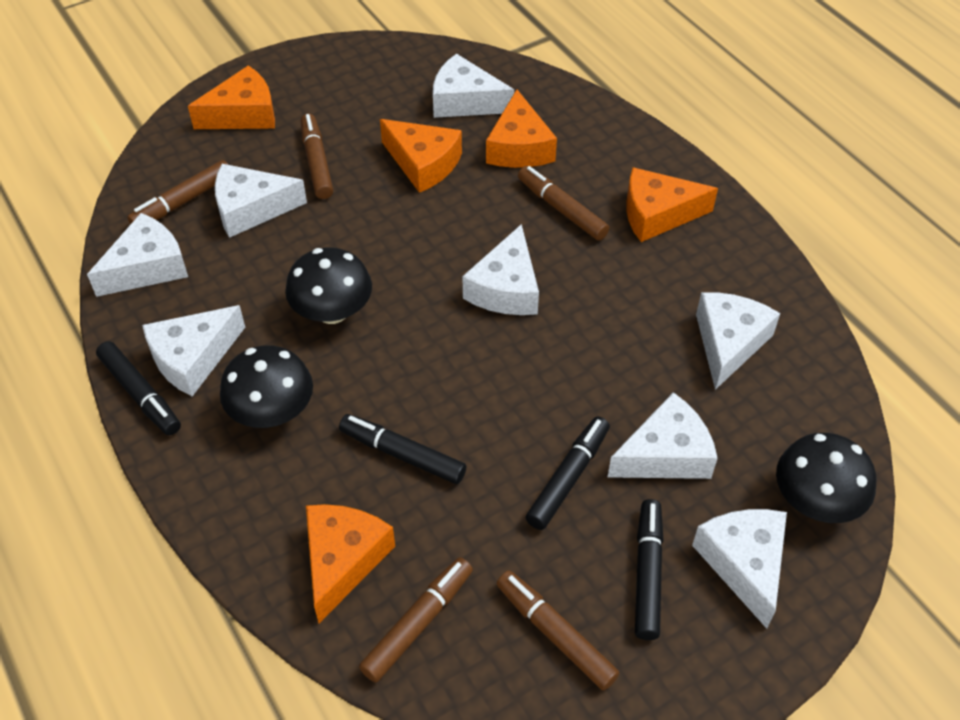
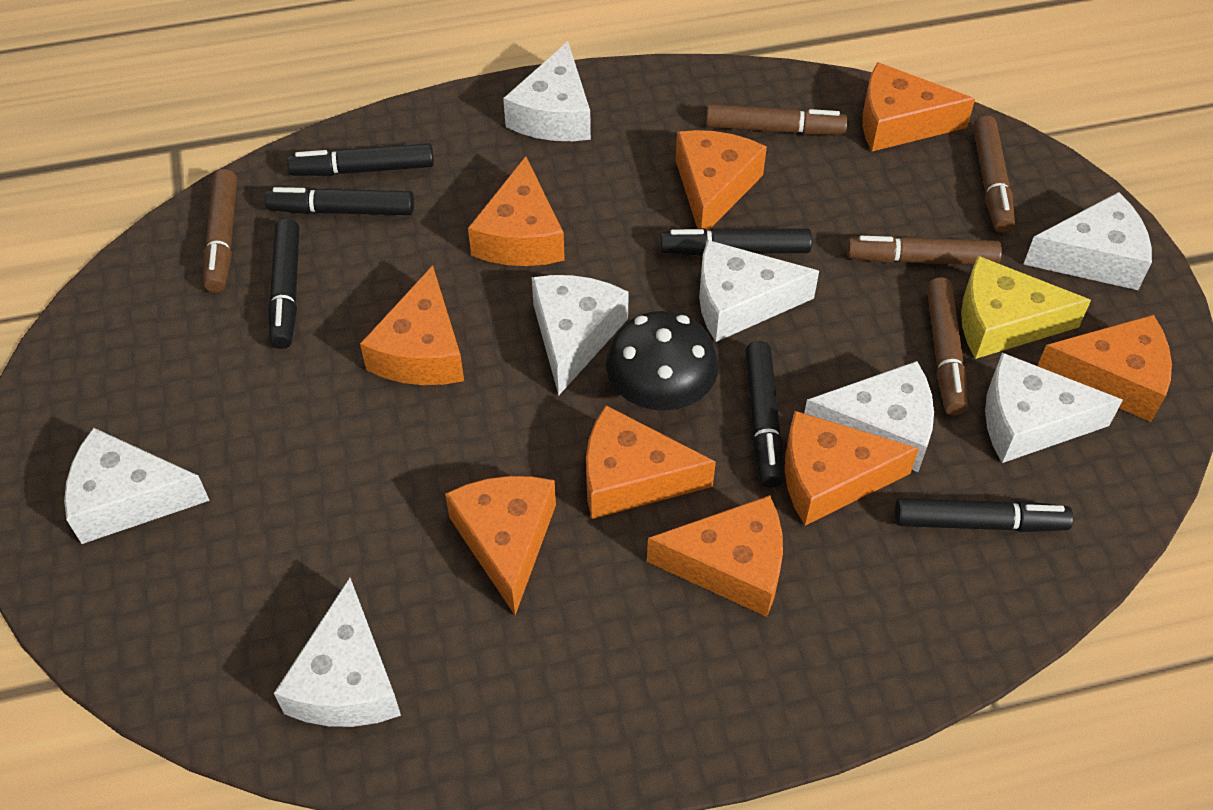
black marker: 4 -> 6
black mushroom: 3 -> 1
orange cheese: 5 -> 9
yellow cheese: 0 -> 1

